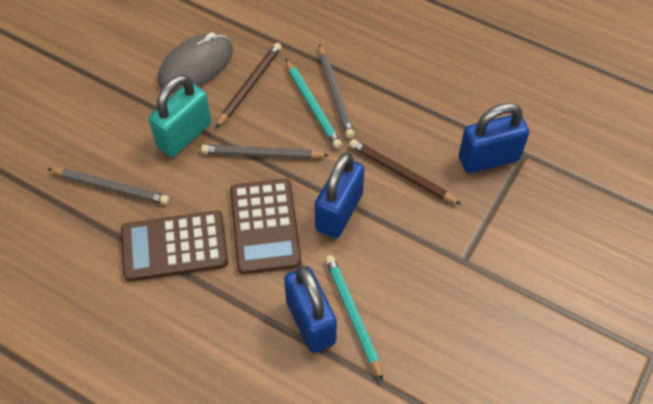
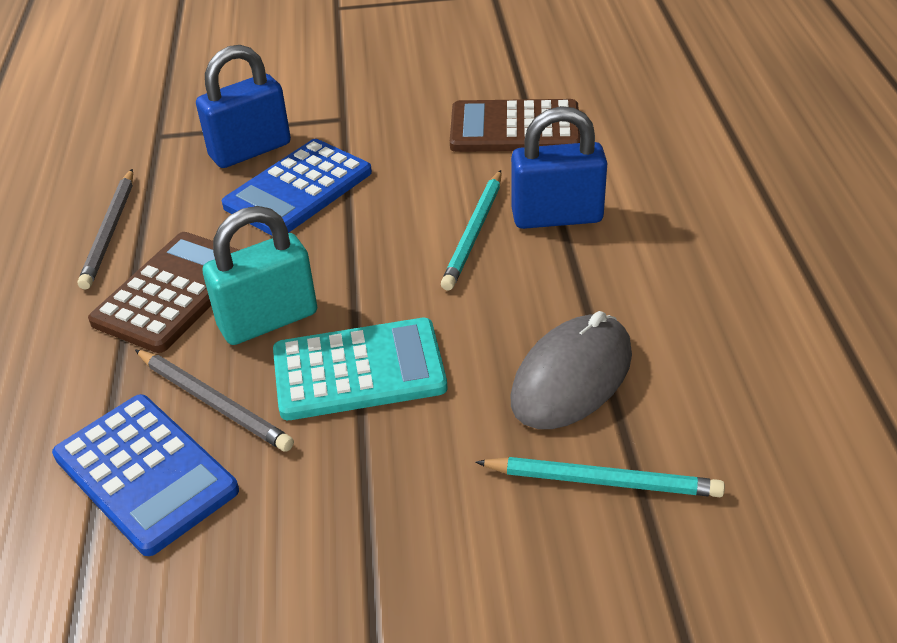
blue calculator: 0 -> 2
blue padlock: 3 -> 2
brown pencil: 2 -> 0
grey pencil: 3 -> 2
turquoise calculator: 0 -> 1

